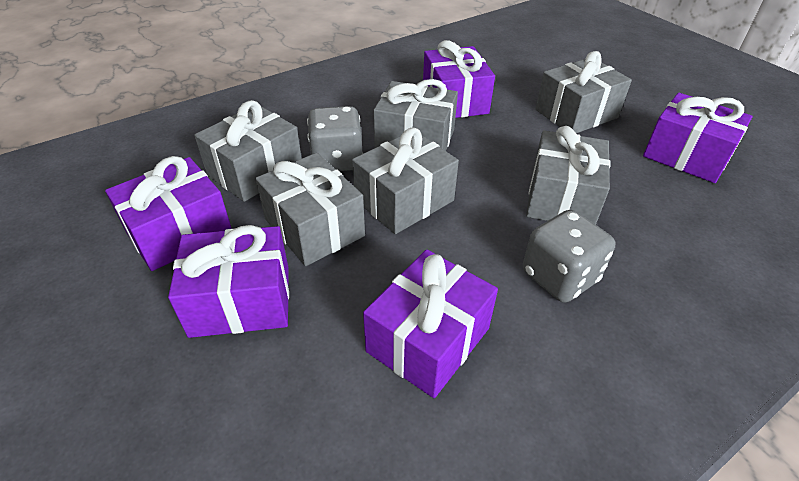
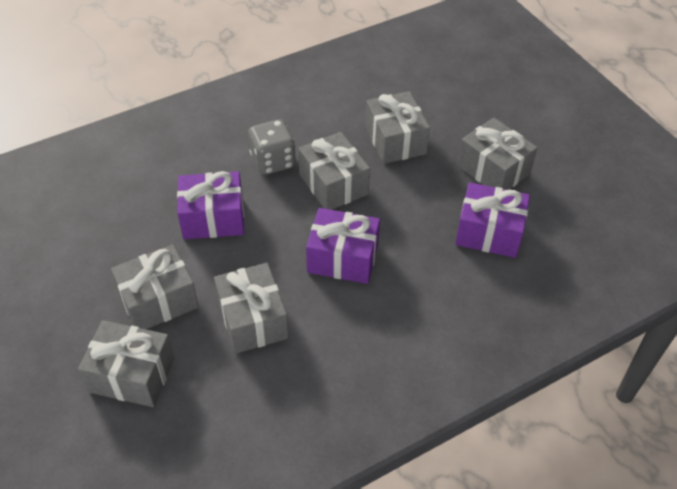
grey dice: 2 -> 1
purple gift: 5 -> 3

